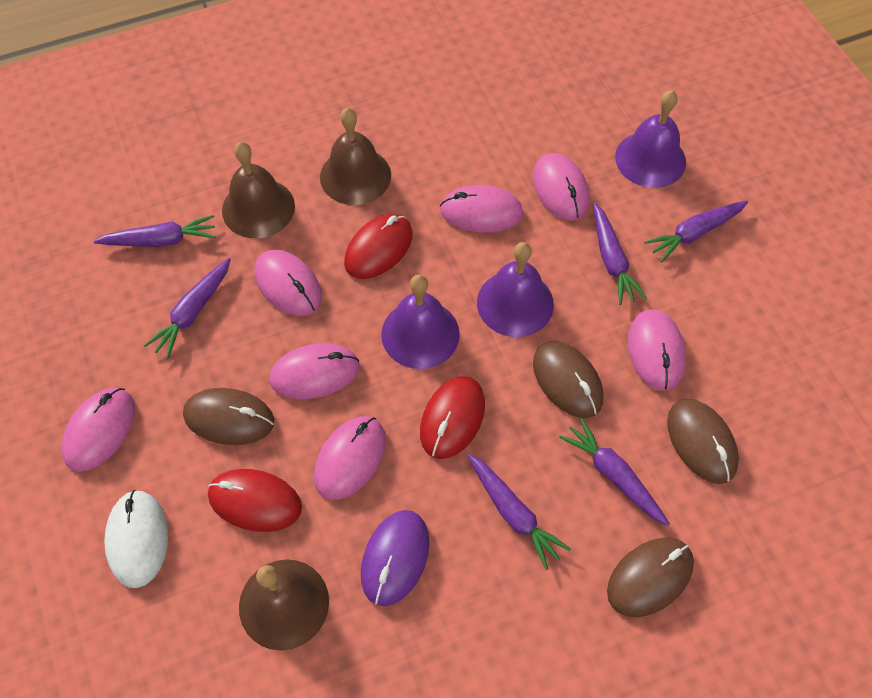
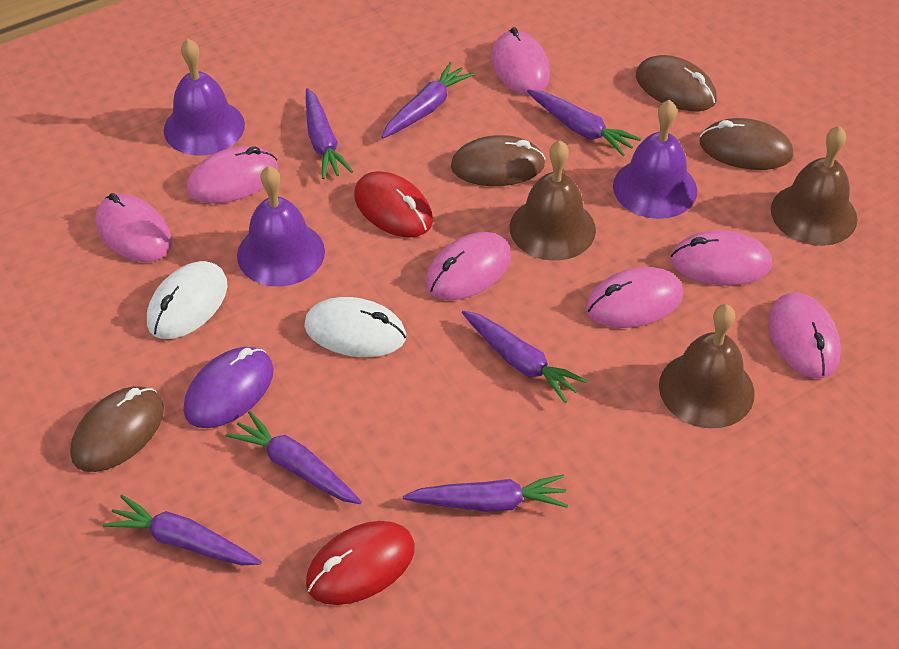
purple carrot: 6 -> 7
red mouse: 3 -> 2
white mouse: 1 -> 2

